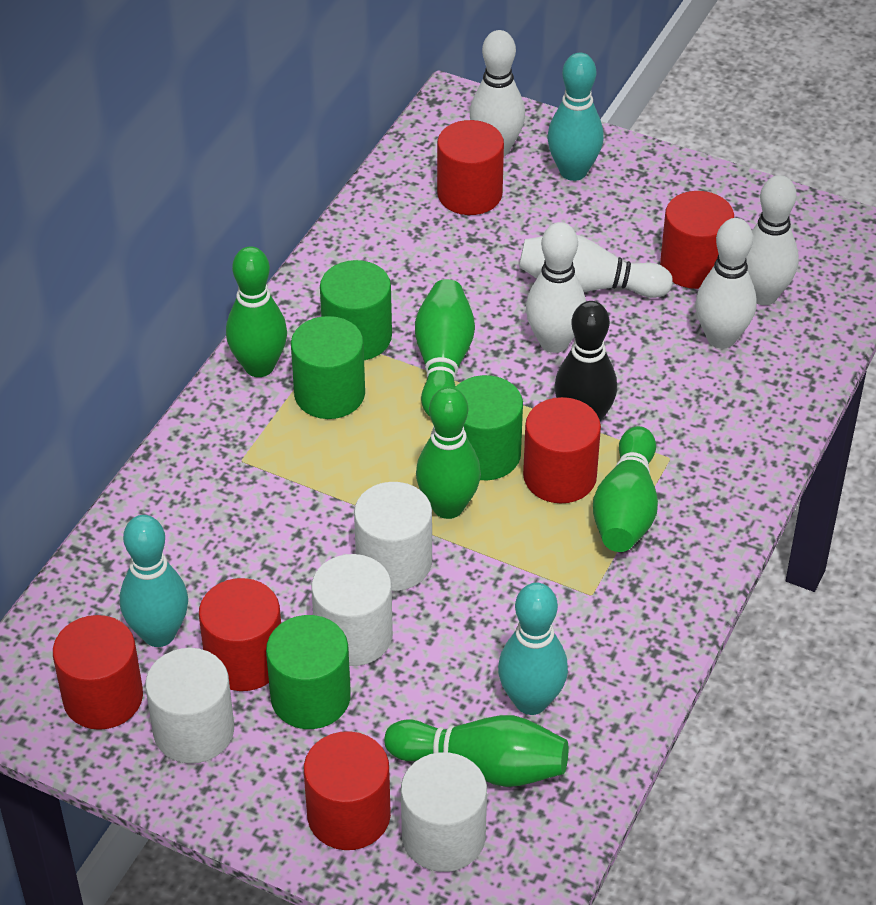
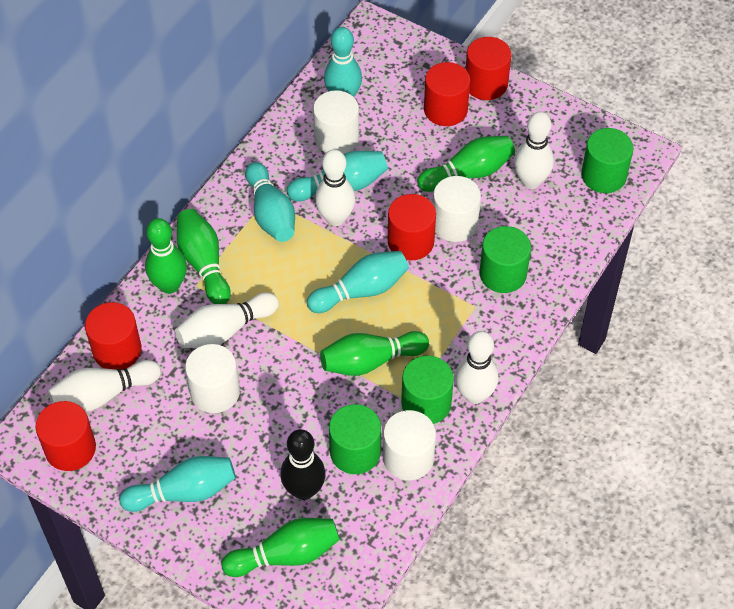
red cylinder: 6 -> 5
turquoise bowling pin: 3 -> 5

